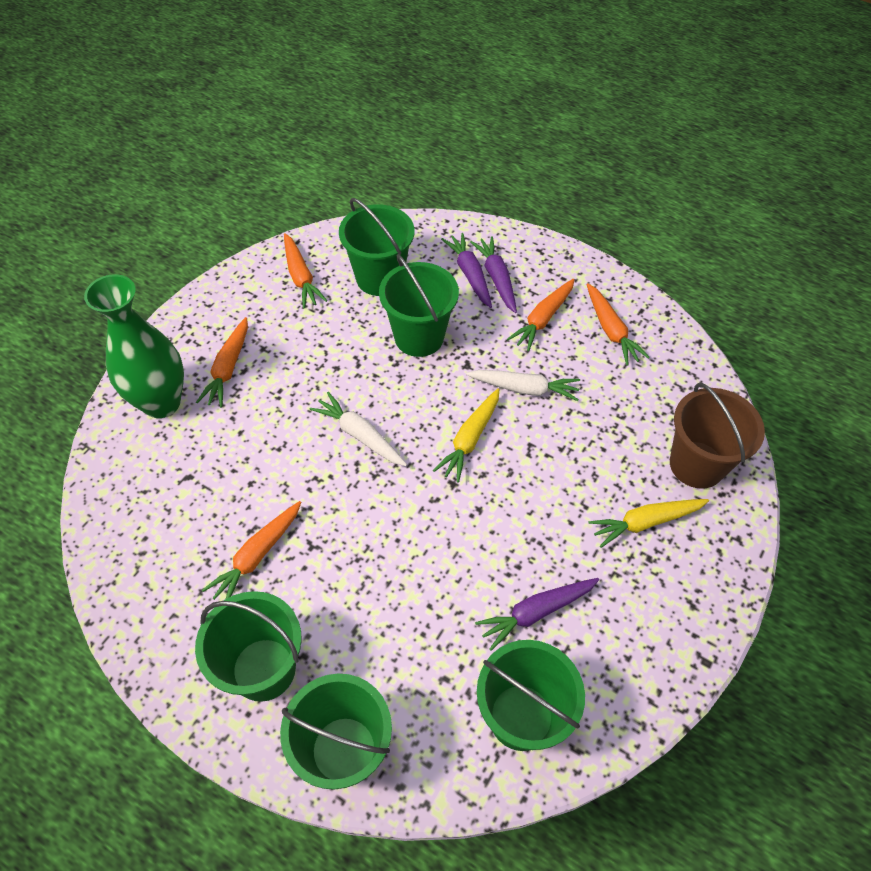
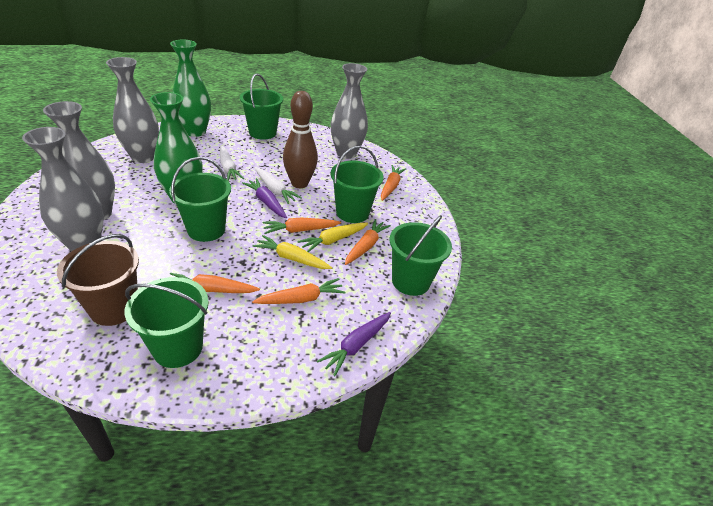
brown bowling pin: 0 -> 1
green vase: 1 -> 2
grey vase: 0 -> 4
purple carrot: 3 -> 2

